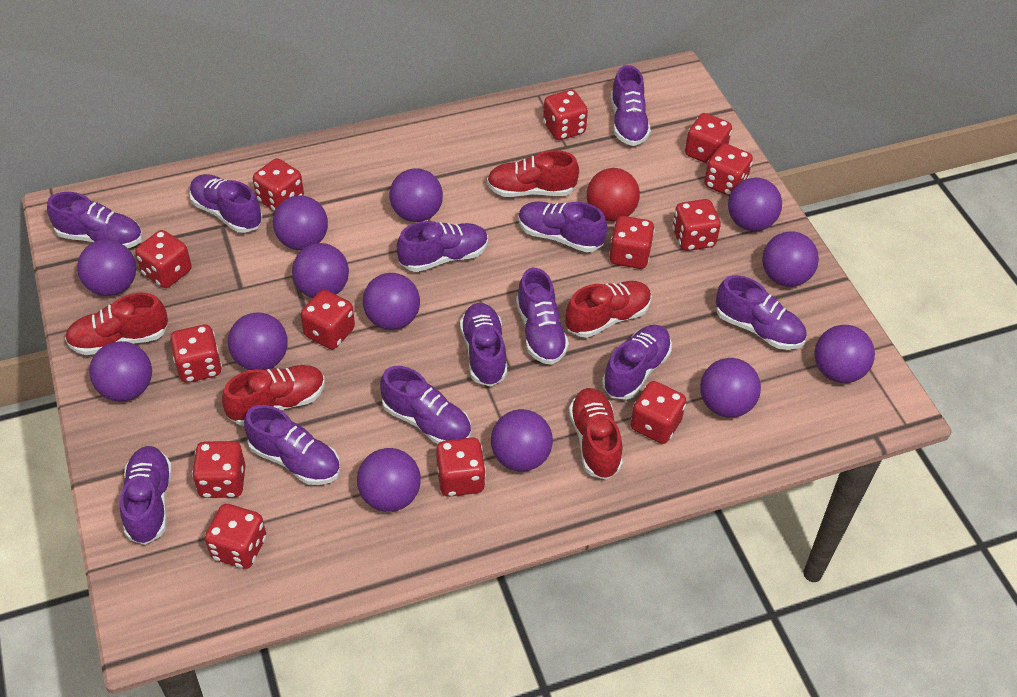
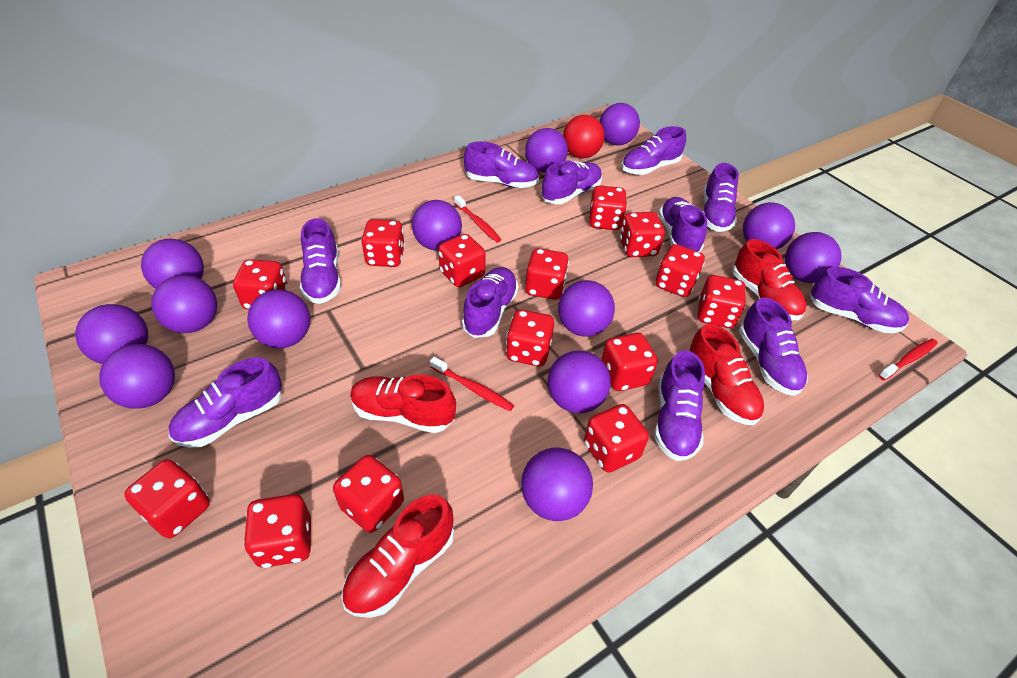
purple shoe: 12 -> 11
red dice: 13 -> 14
red shoe: 5 -> 4
red toothbrush: 0 -> 3

